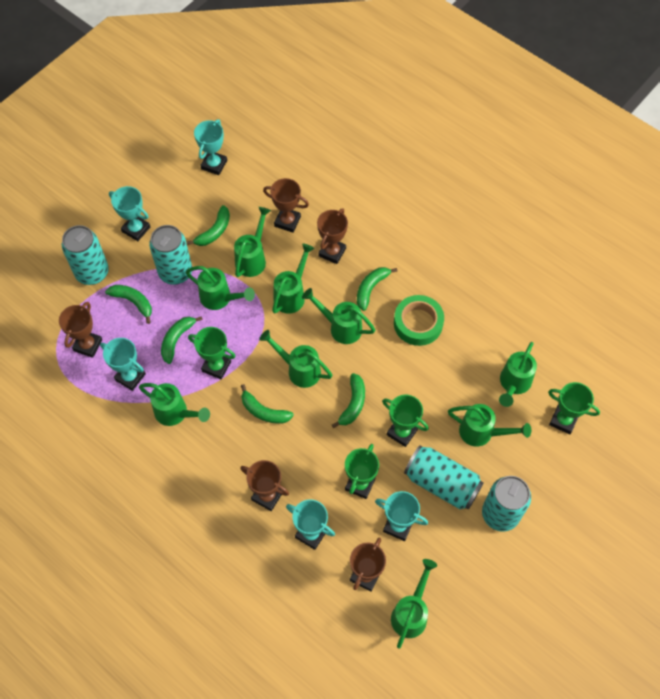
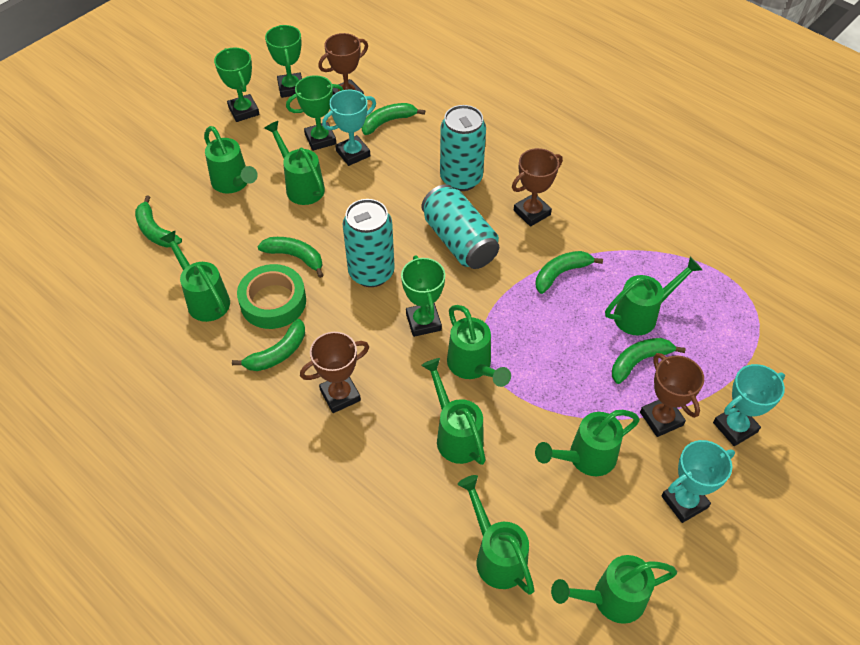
brown trophy: 5 -> 4
turquoise can: 4 -> 3
turquoise trophy: 5 -> 3

